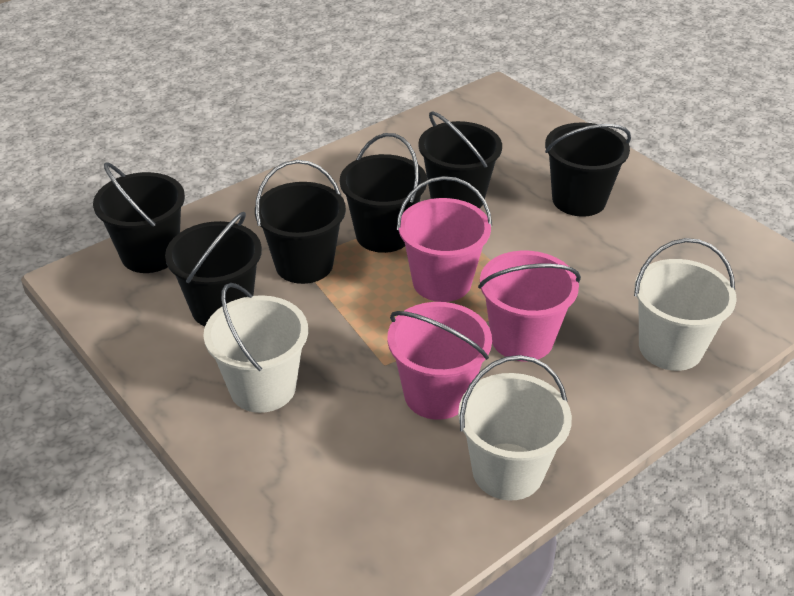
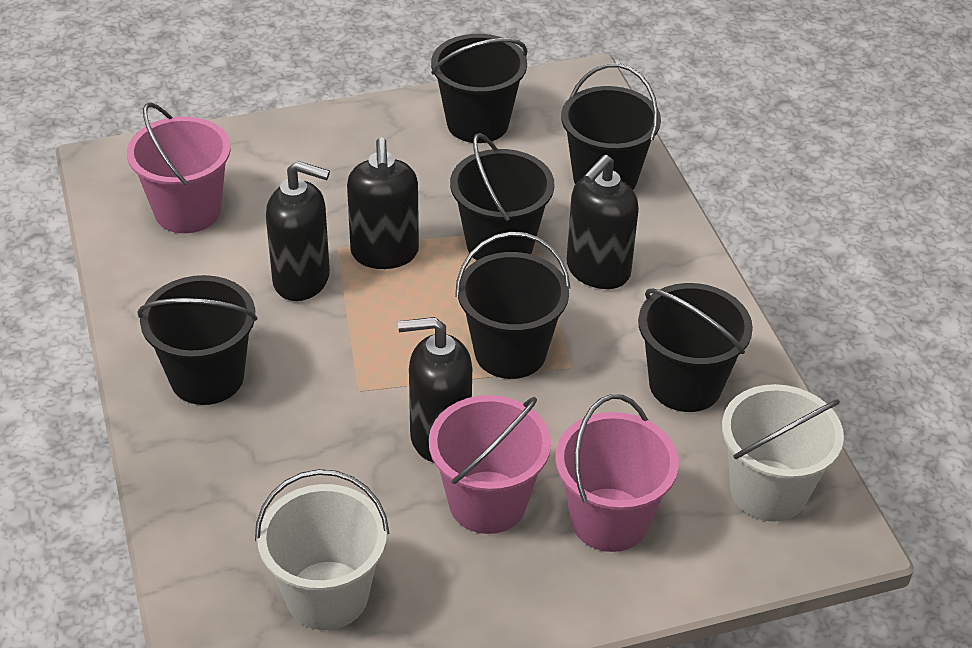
black soap dispenser: 0 -> 4
white bucket: 3 -> 2

